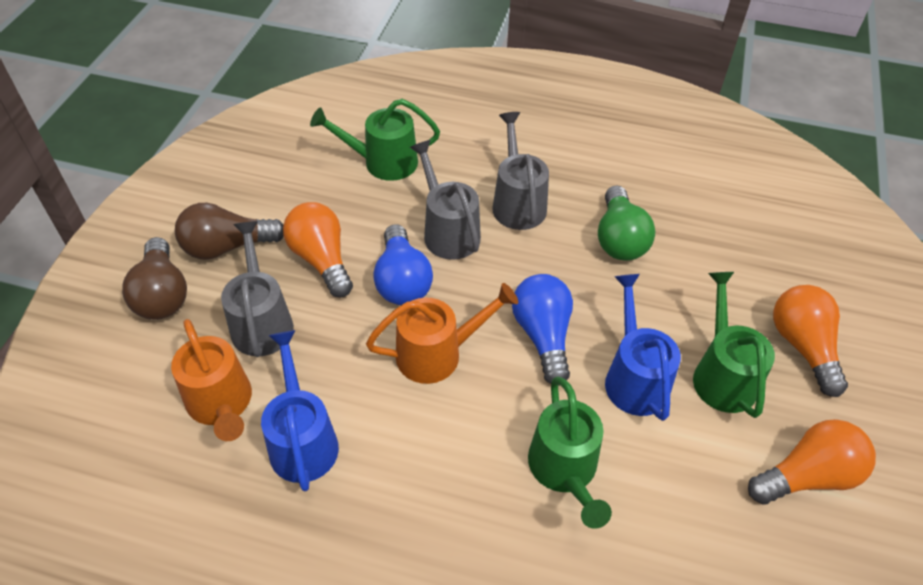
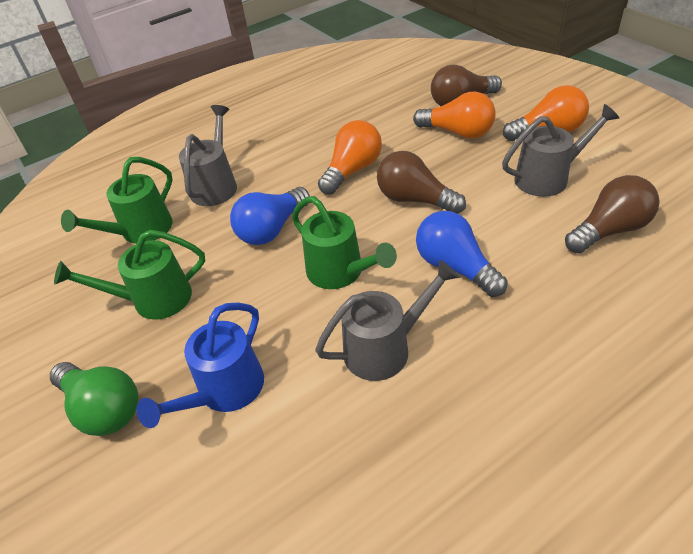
blue watering can: 2 -> 1
brown light bulb: 2 -> 3
orange watering can: 2 -> 0

